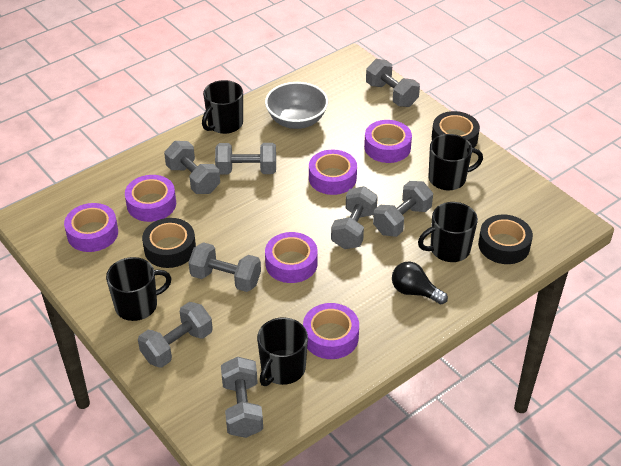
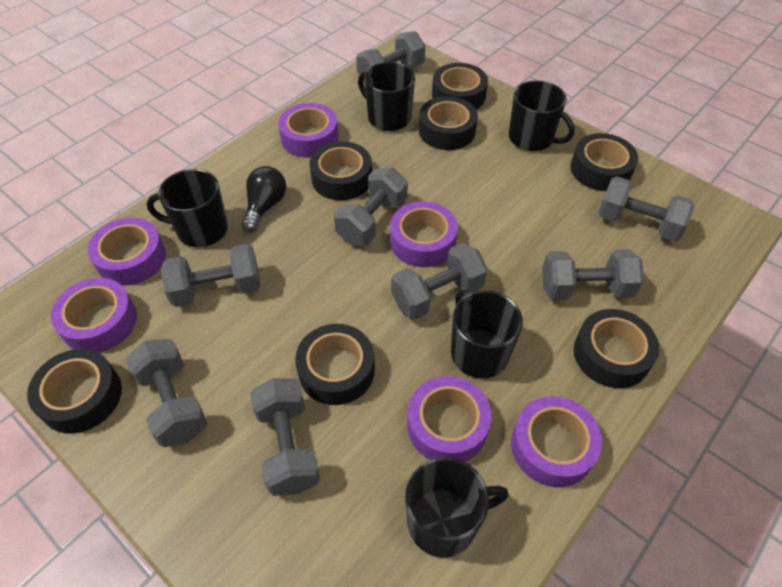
black tape: 3 -> 7
grey bowl: 1 -> 0

